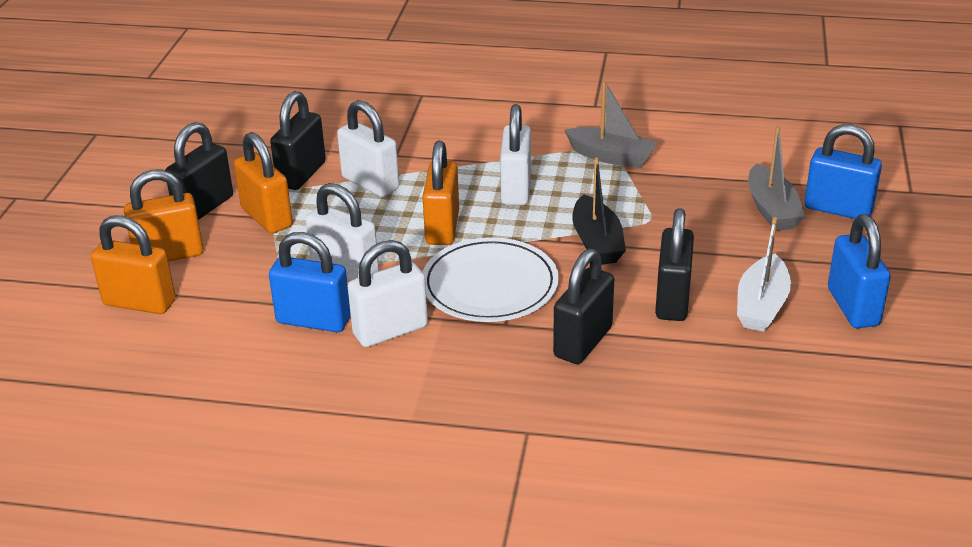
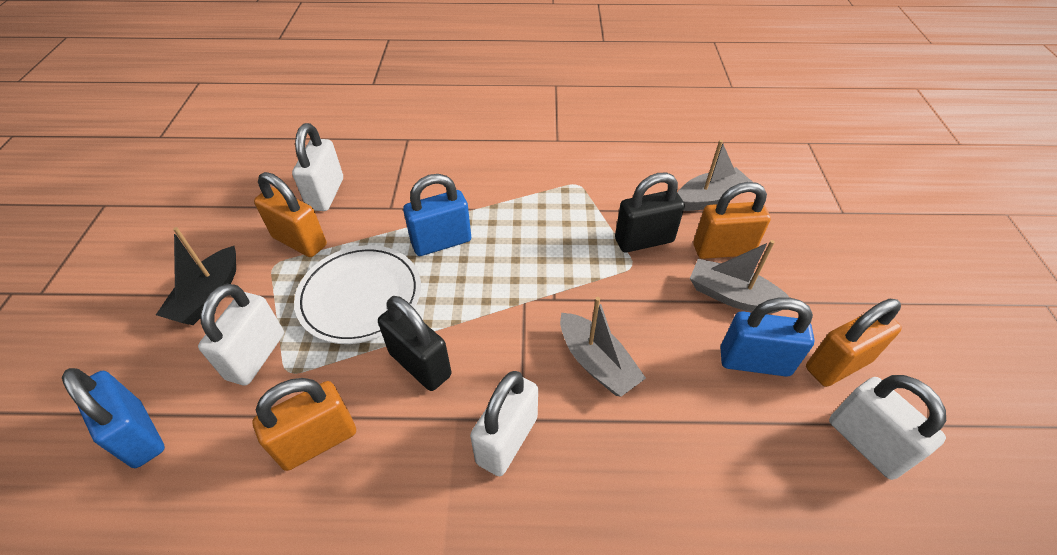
black padlock: 4 -> 2
grey boat: 2 -> 3
white boat: 1 -> 0

